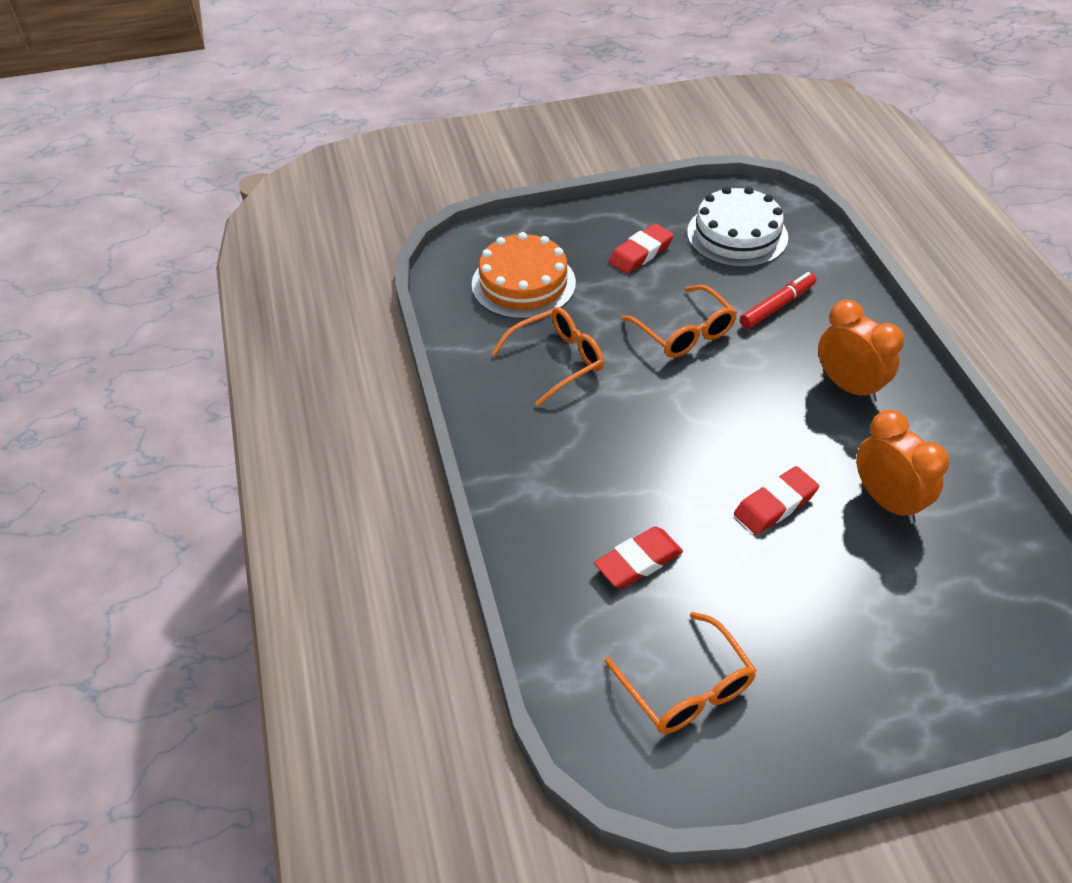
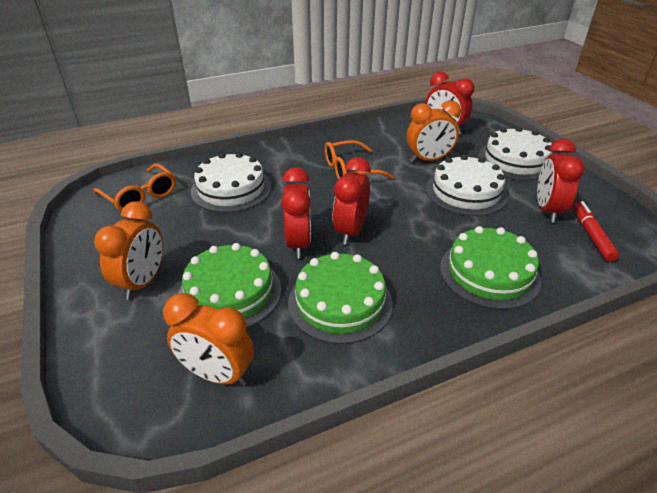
green cake: 0 -> 3
orange cake: 1 -> 0
orange clock: 2 -> 3
orange glasses: 3 -> 2
red clock: 0 -> 4
red eraser: 3 -> 0
white cake: 1 -> 3

